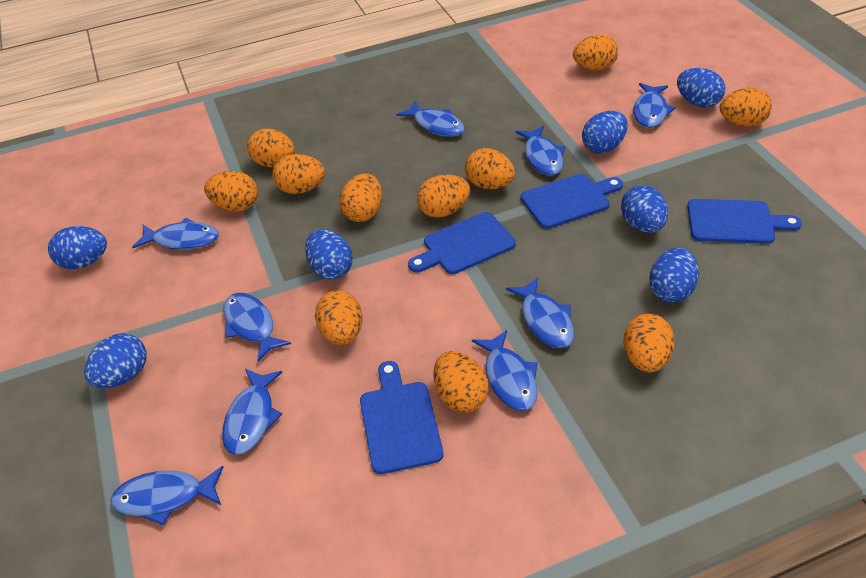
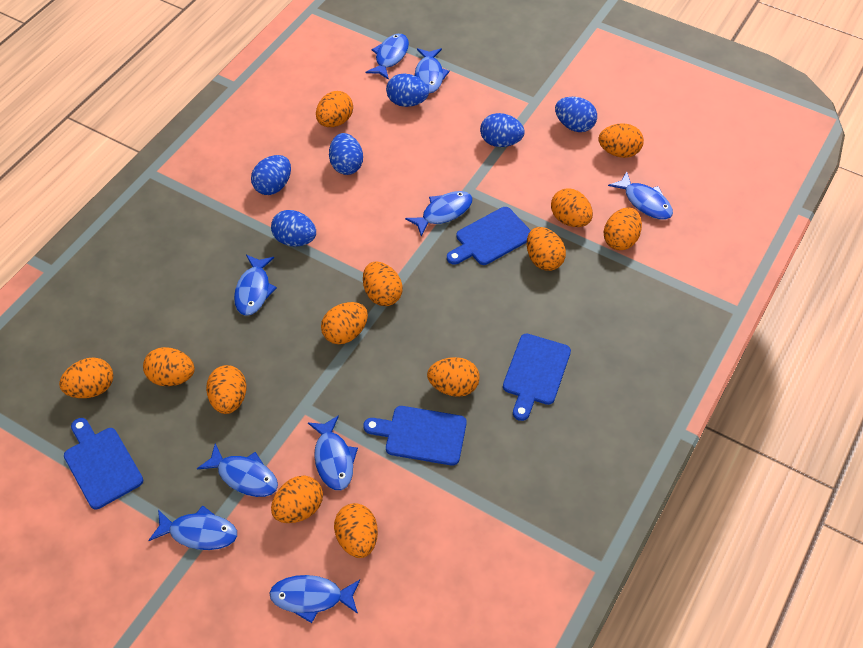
blue egg: 7 -> 6
orange egg: 11 -> 13

